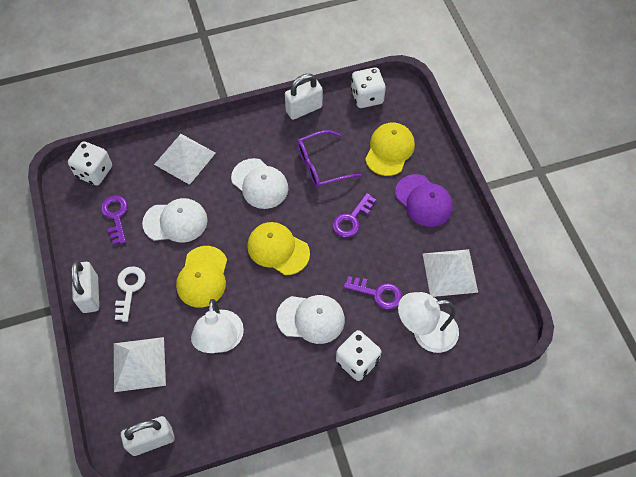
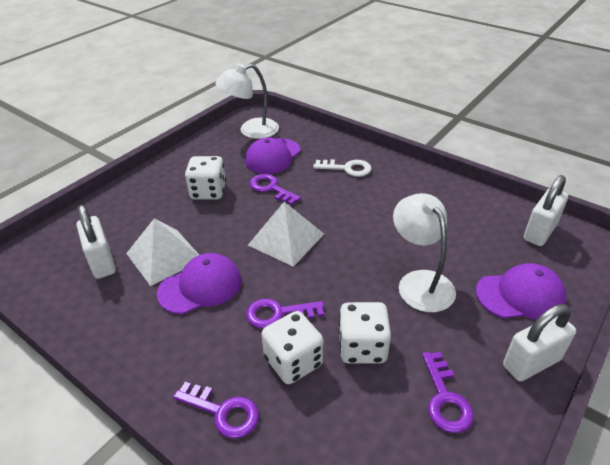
purple cap: 1 -> 3
purple glasses: 1 -> 0
purple key: 3 -> 4
white cap: 3 -> 0
white pyramid: 3 -> 2
yellow cap: 3 -> 0

